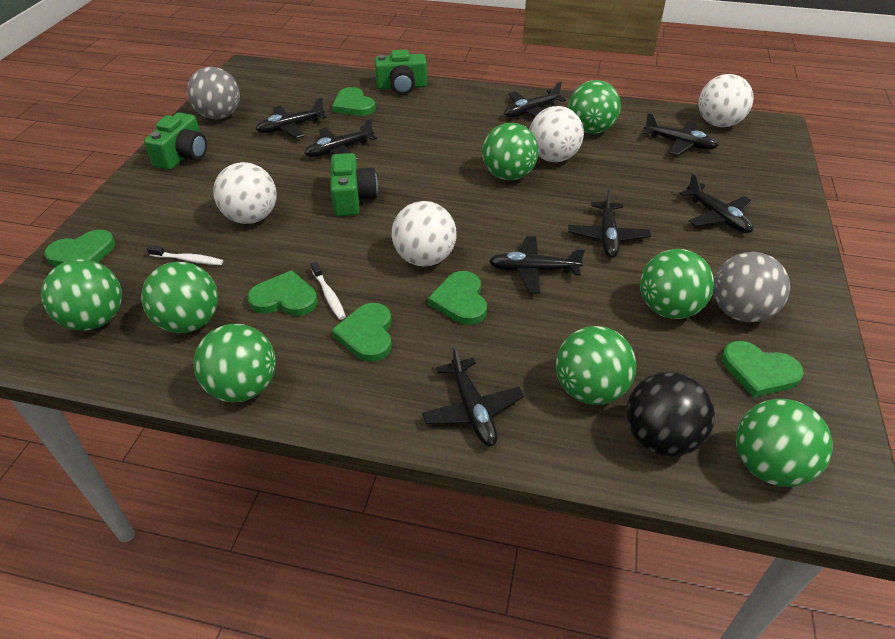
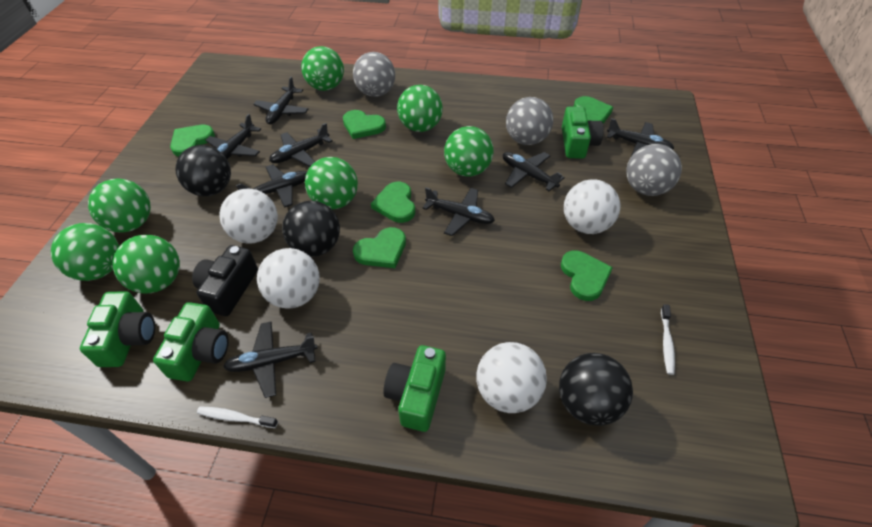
black ball: 1 -> 3
black camera: 0 -> 1
green ball: 8 -> 7
green camera: 3 -> 4
grey ball: 2 -> 3

